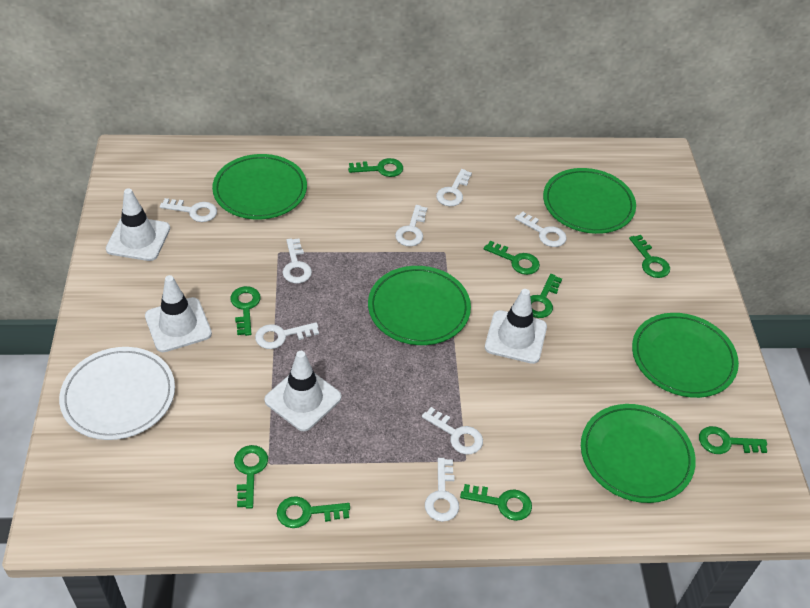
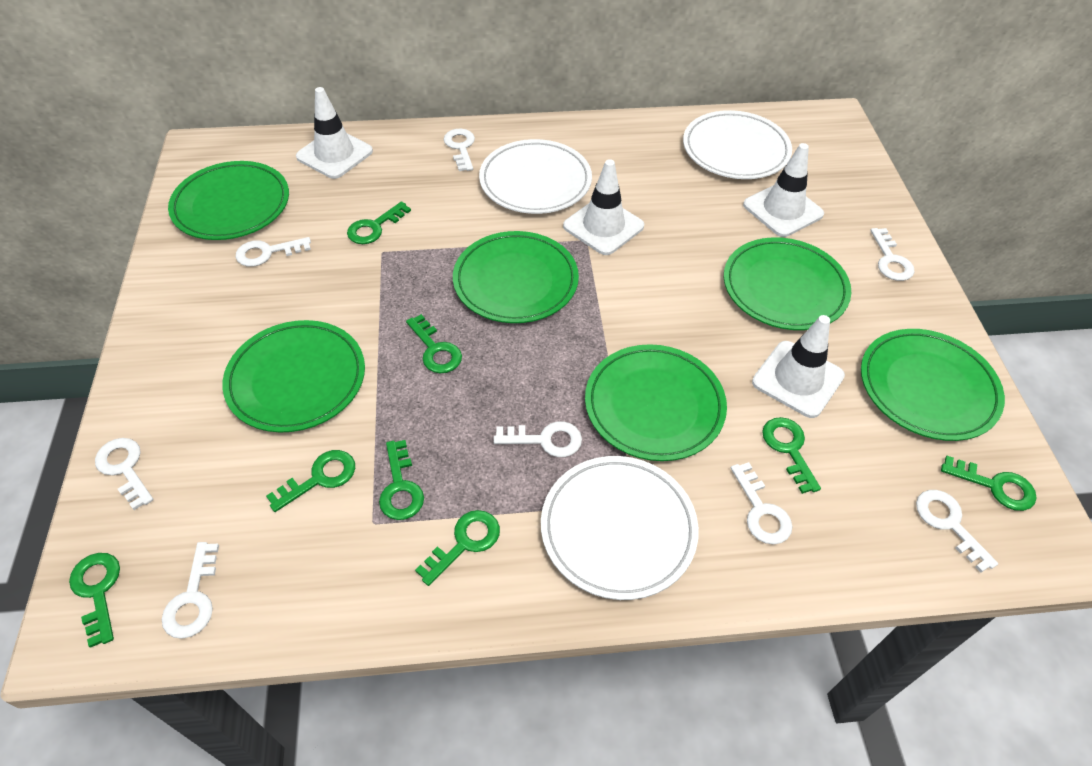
green key: 9 -> 8
green plate: 5 -> 6
white plate: 1 -> 3

